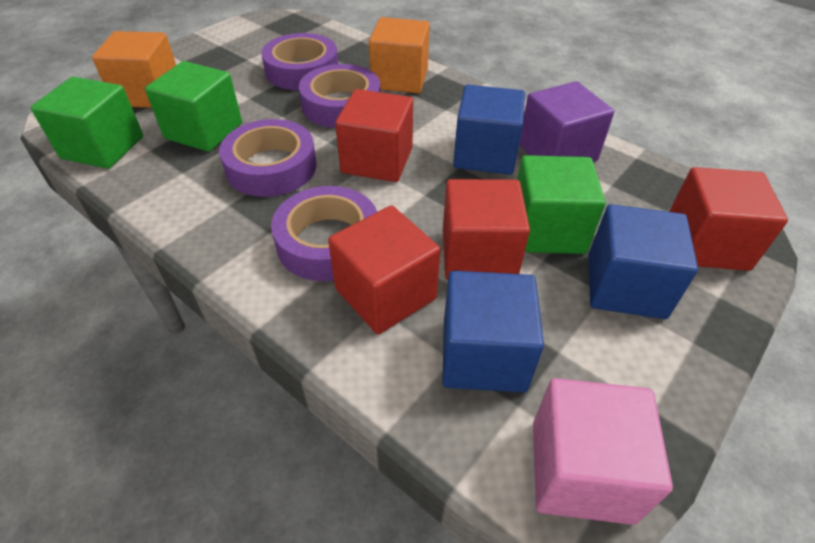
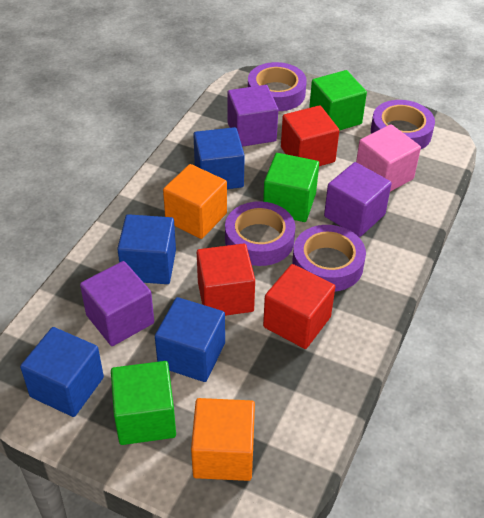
blue cube: 3 -> 4
purple cube: 1 -> 3
red cube: 4 -> 3

